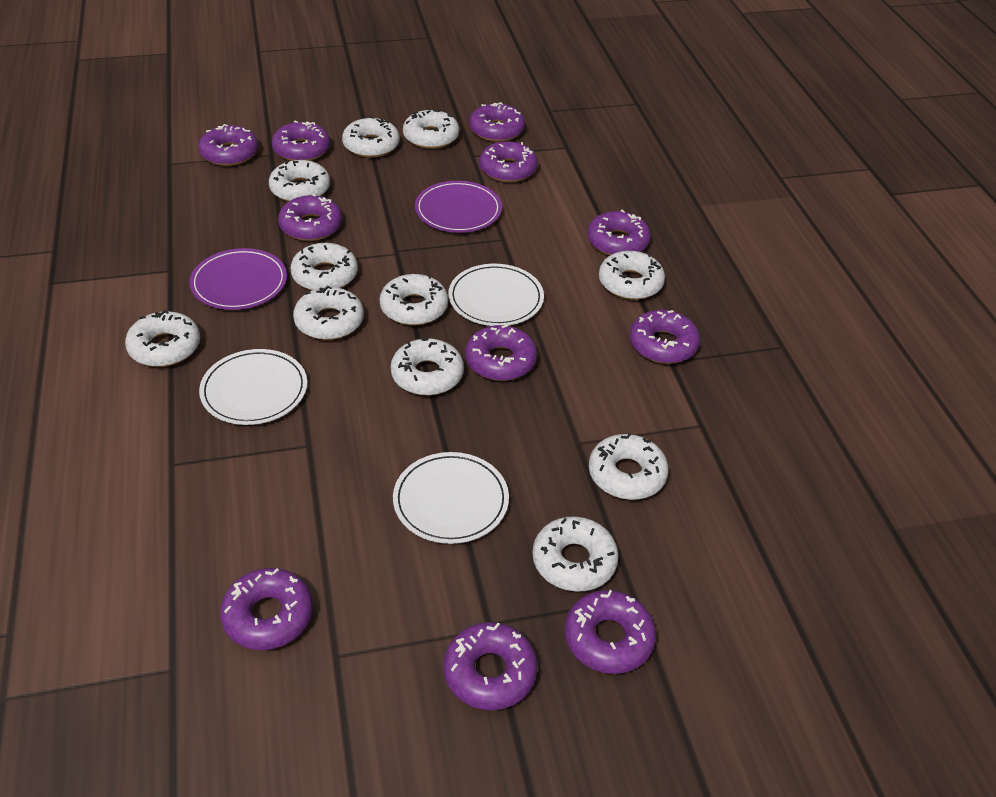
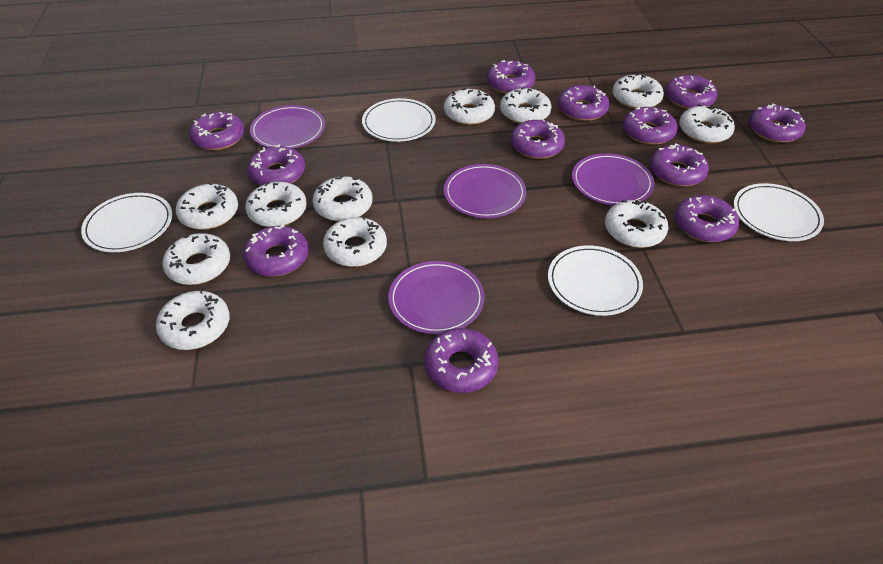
purple donut: 11 -> 12
purple plate: 2 -> 4
white plate: 3 -> 4

